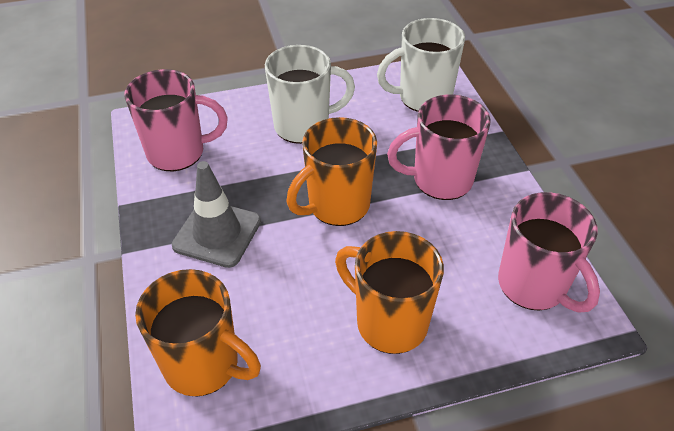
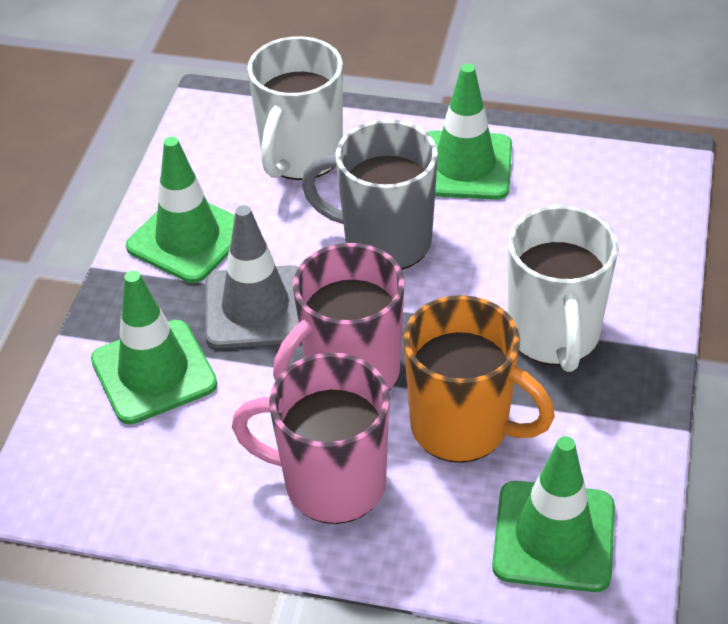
green traffic cone: 0 -> 4
grey mug: 0 -> 1
orange mug: 3 -> 1
pink mug: 3 -> 2

